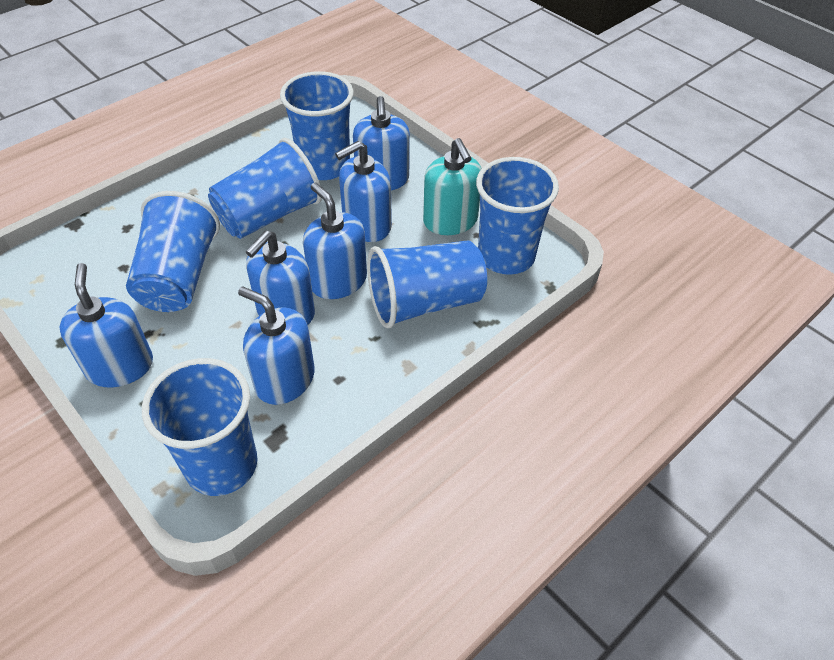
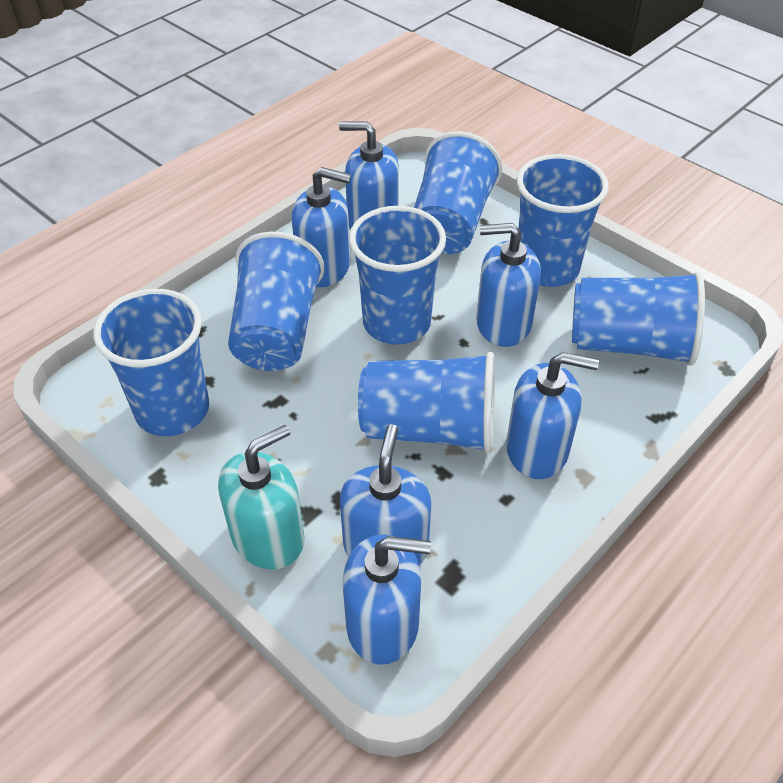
blue cup: 6 -> 7

